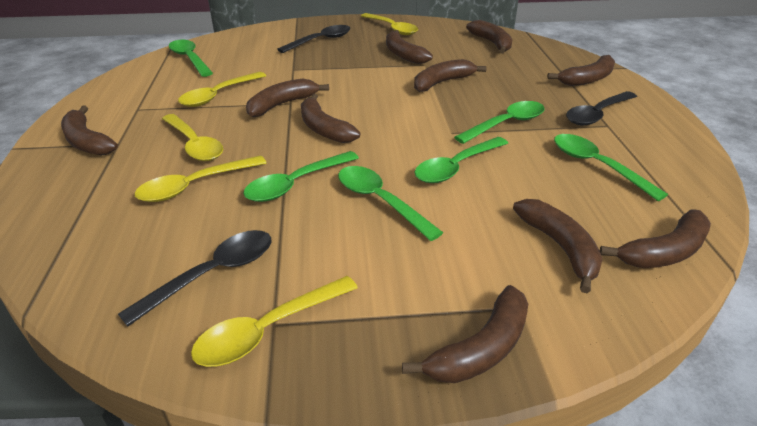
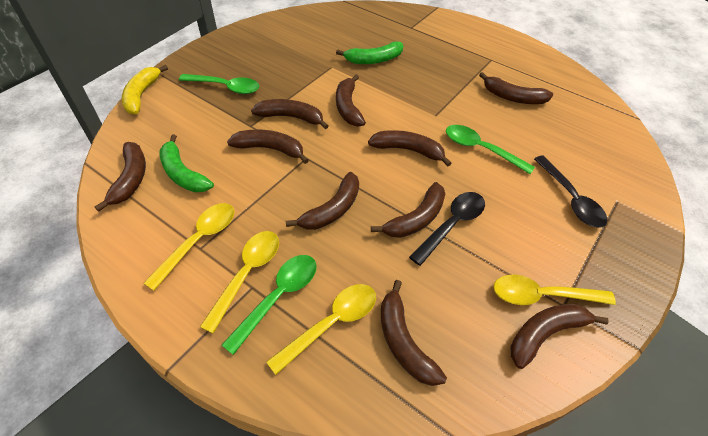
black spoon: 3 -> 2
green banana: 0 -> 2
green spoon: 6 -> 3
yellow banana: 0 -> 1
yellow spoon: 5 -> 4

